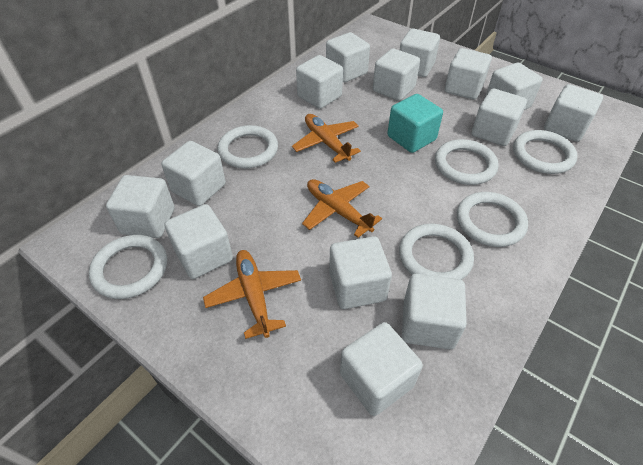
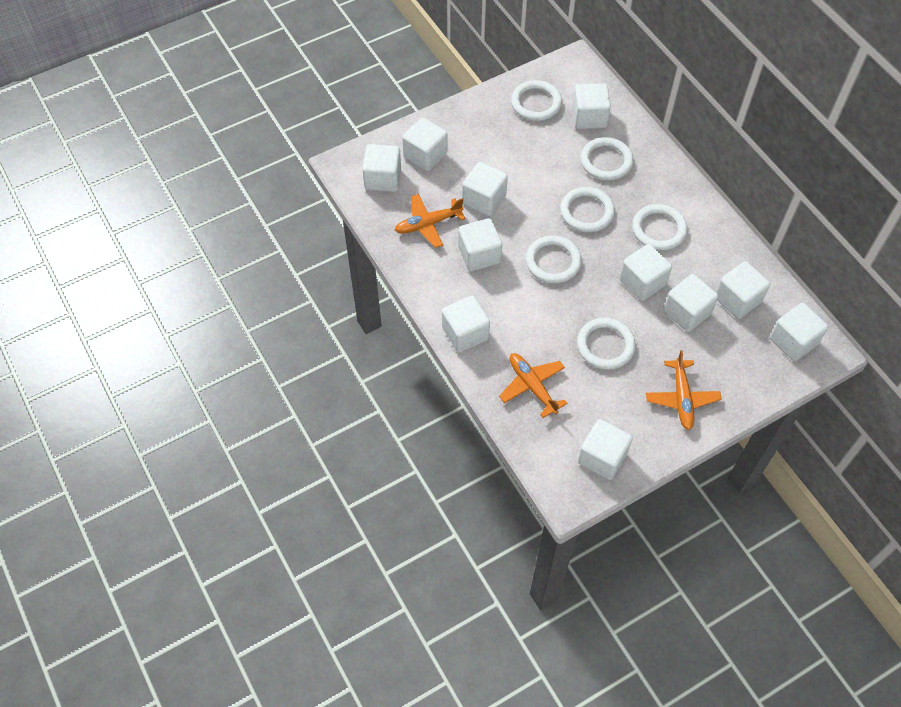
turquoise cube: 1 -> 0
white cube: 14 -> 11

